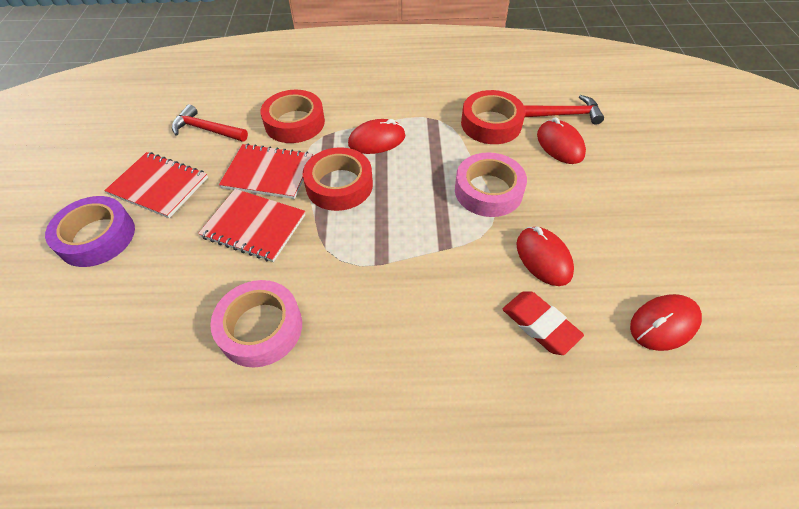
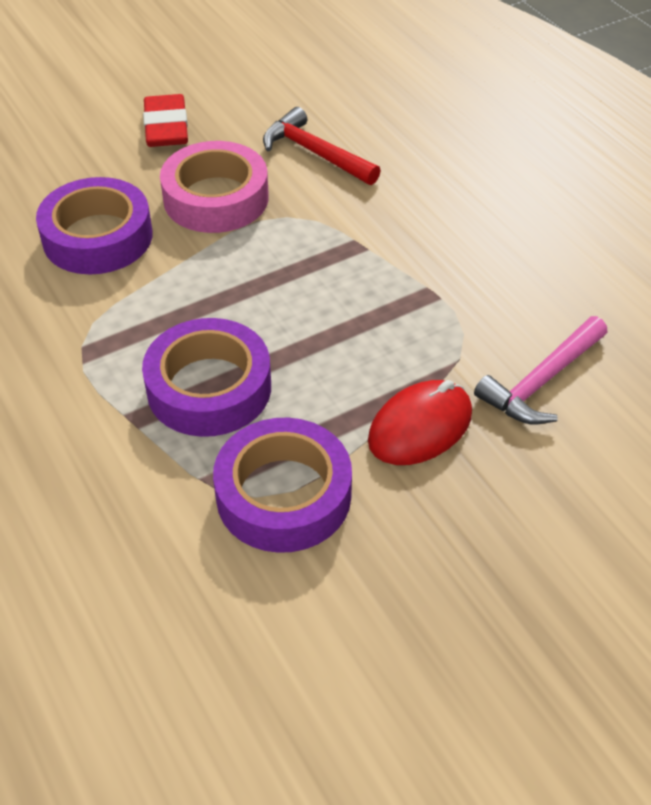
pink hammer: 0 -> 1
pink tape: 2 -> 1
purple tape: 1 -> 3
red hammer: 2 -> 1
red mouse: 4 -> 1
red notebook: 3 -> 0
red tape: 3 -> 0

